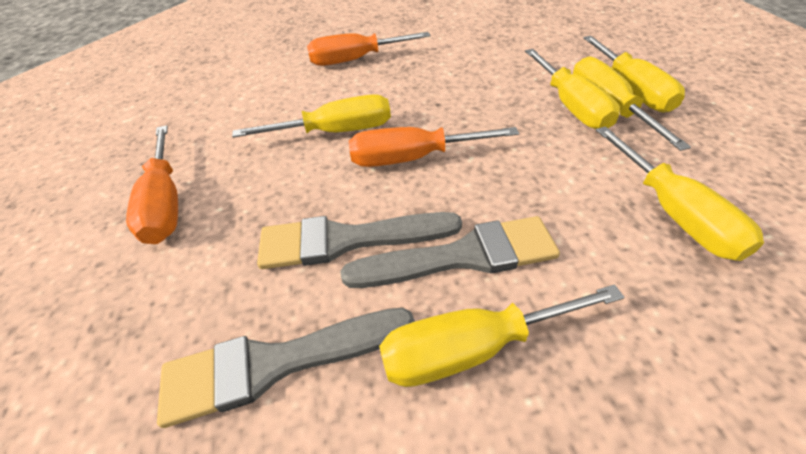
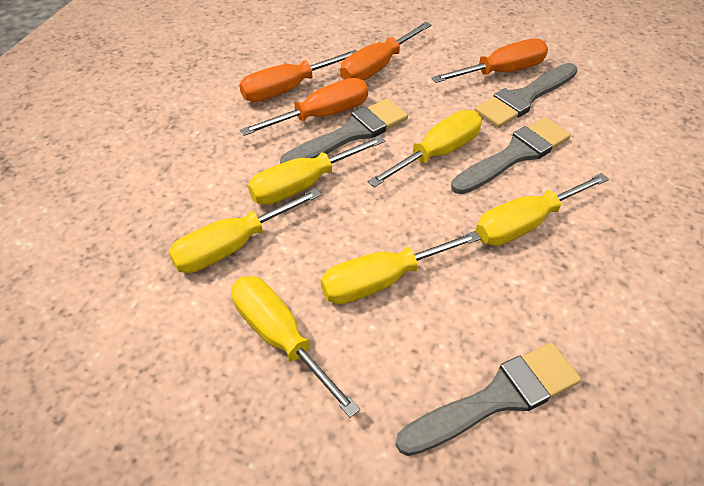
grey brush: 3 -> 4
orange screwdriver: 3 -> 4

